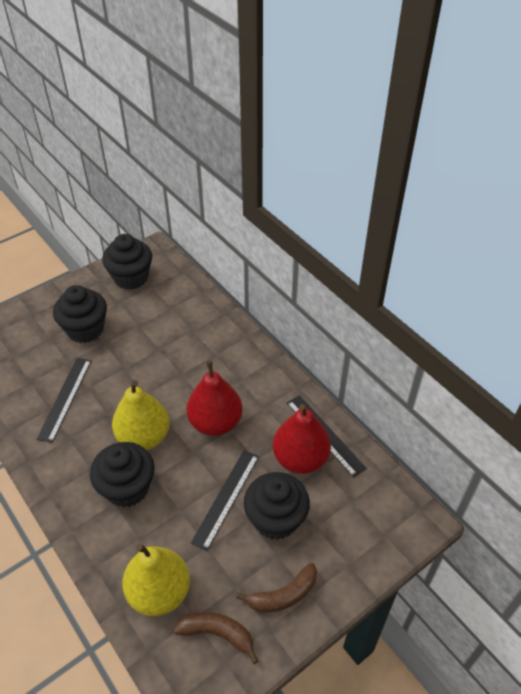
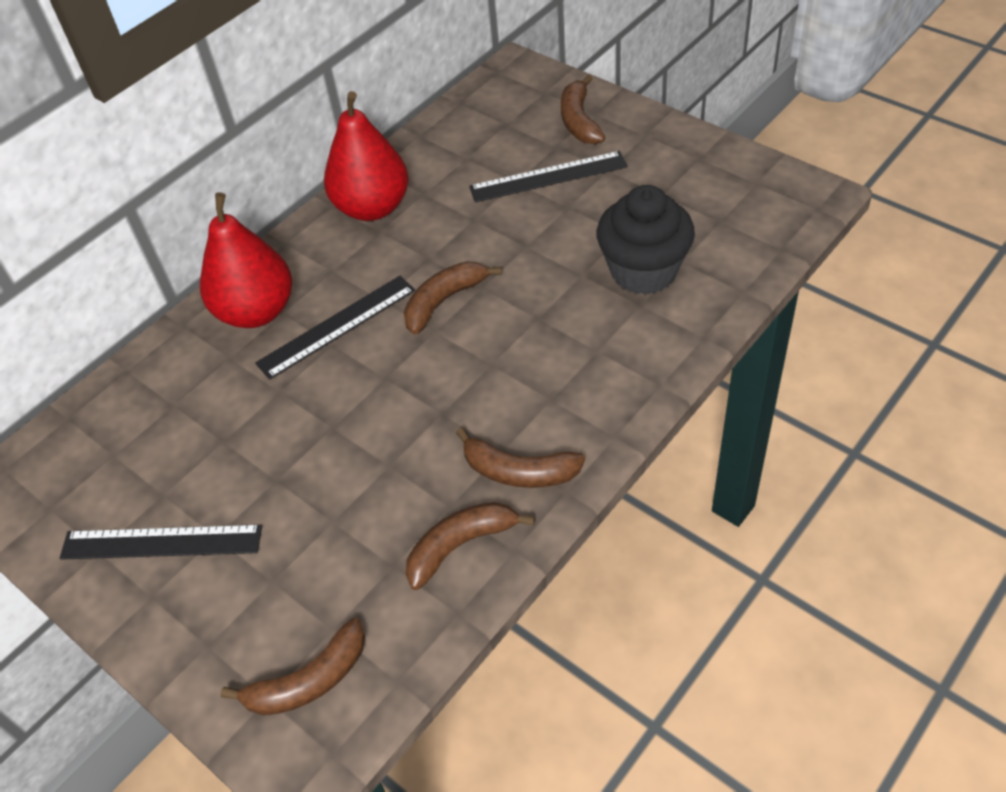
black cupcake: 4 -> 1
brown banana: 2 -> 5
yellow pear: 2 -> 0

